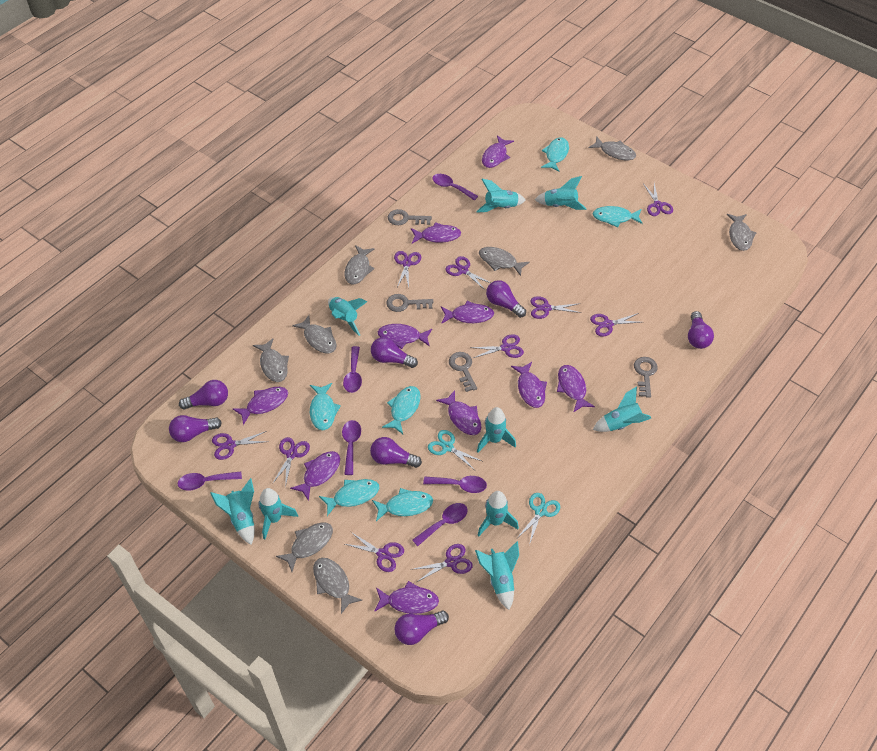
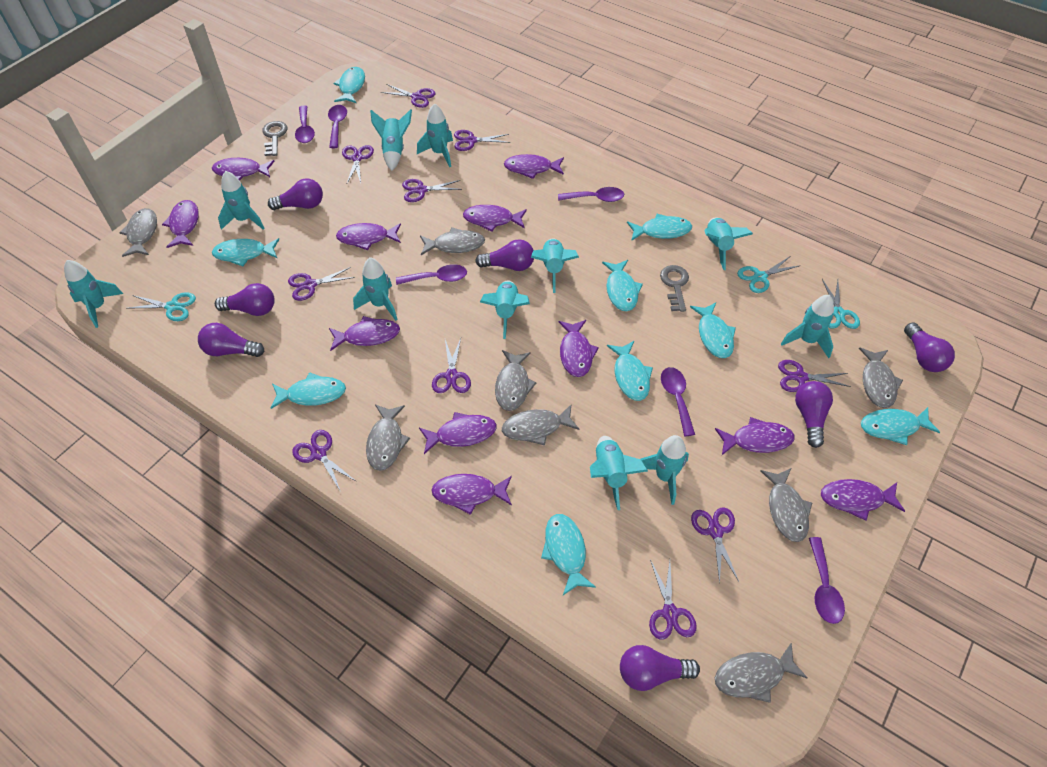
grey key: 4 -> 2
purple fish: 10 -> 11
turquoise fish: 6 -> 9
turquoise rocket: 9 -> 11
turquoise scissors: 2 -> 3

